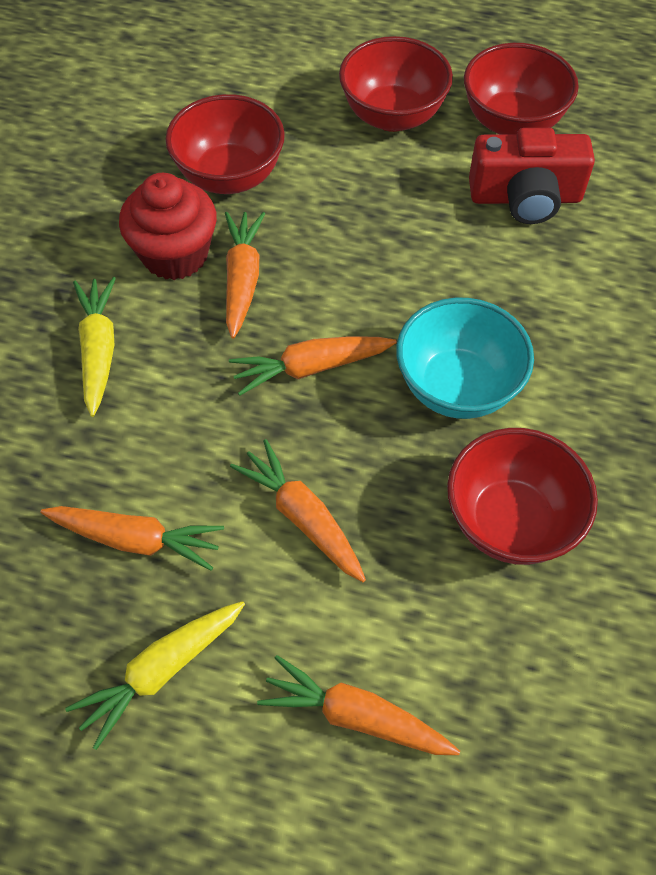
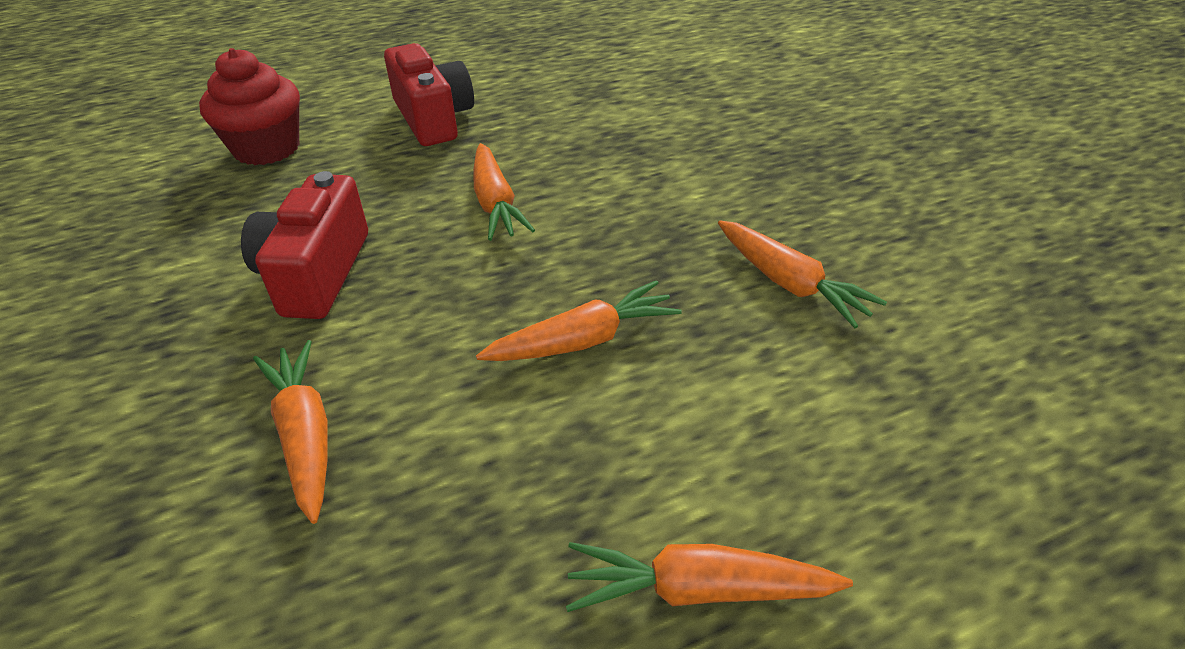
red bowl: 4 -> 0
red camera: 1 -> 2
turquoise bowl: 1 -> 0
yellow carrot: 2 -> 0

